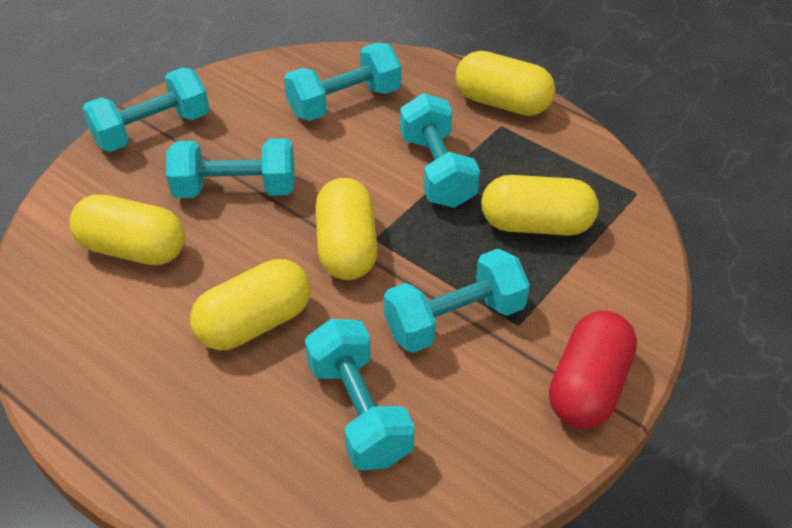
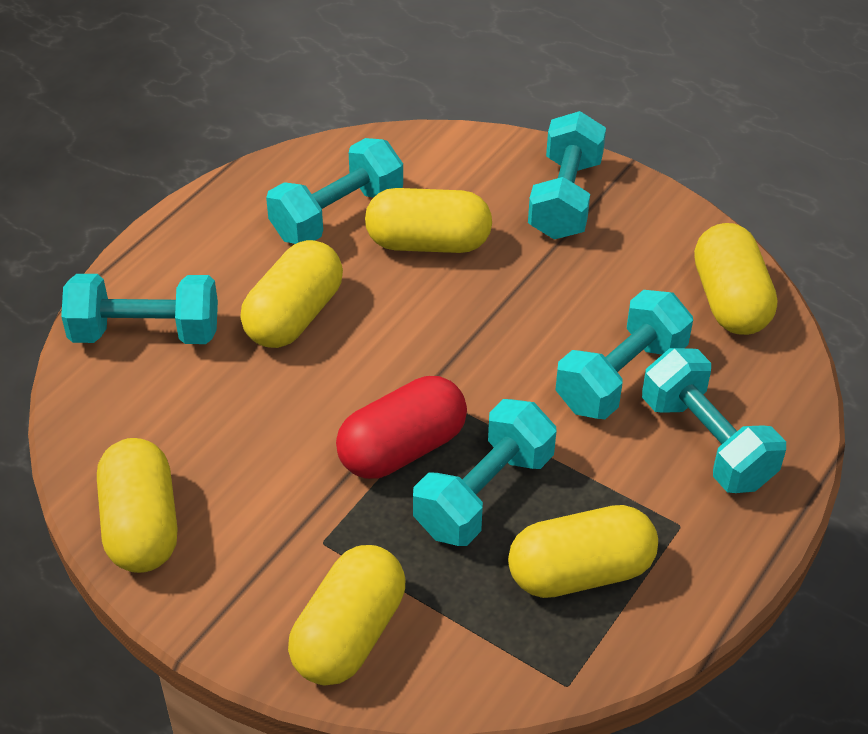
yellow capsule: 5 -> 6

